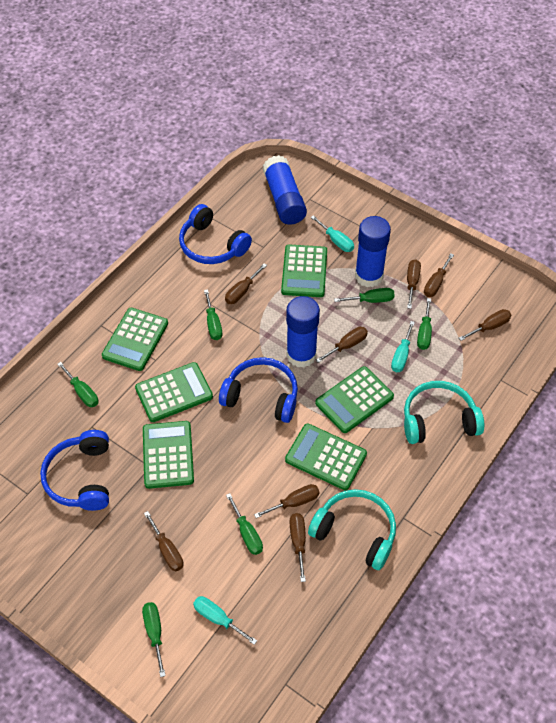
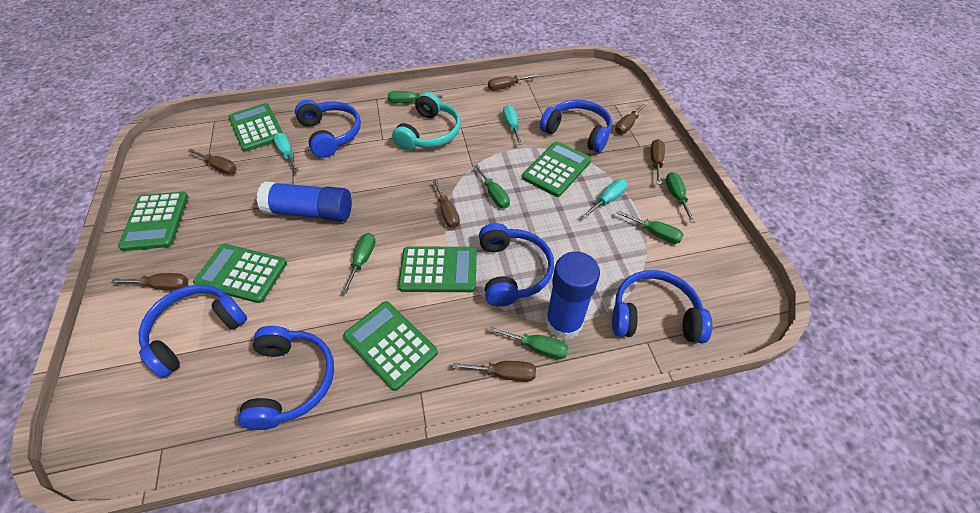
blue glue stick: 3 -> 2
blue headphones: 3 -> 6
brown screwdriver: 8 -> 7
turquoise headphones: 2 -> 1

